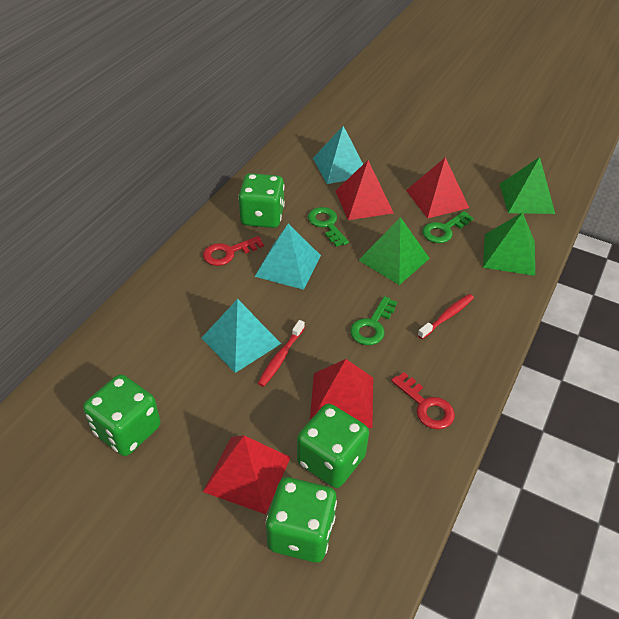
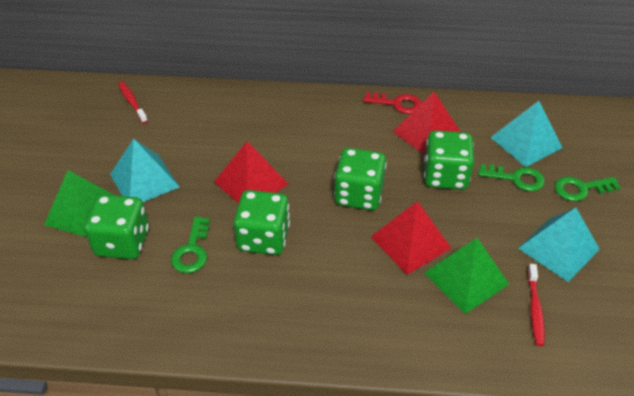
green pyramid: 3 -> 2
red key: 2 -> 1
red pyramid: 4 -> 3

